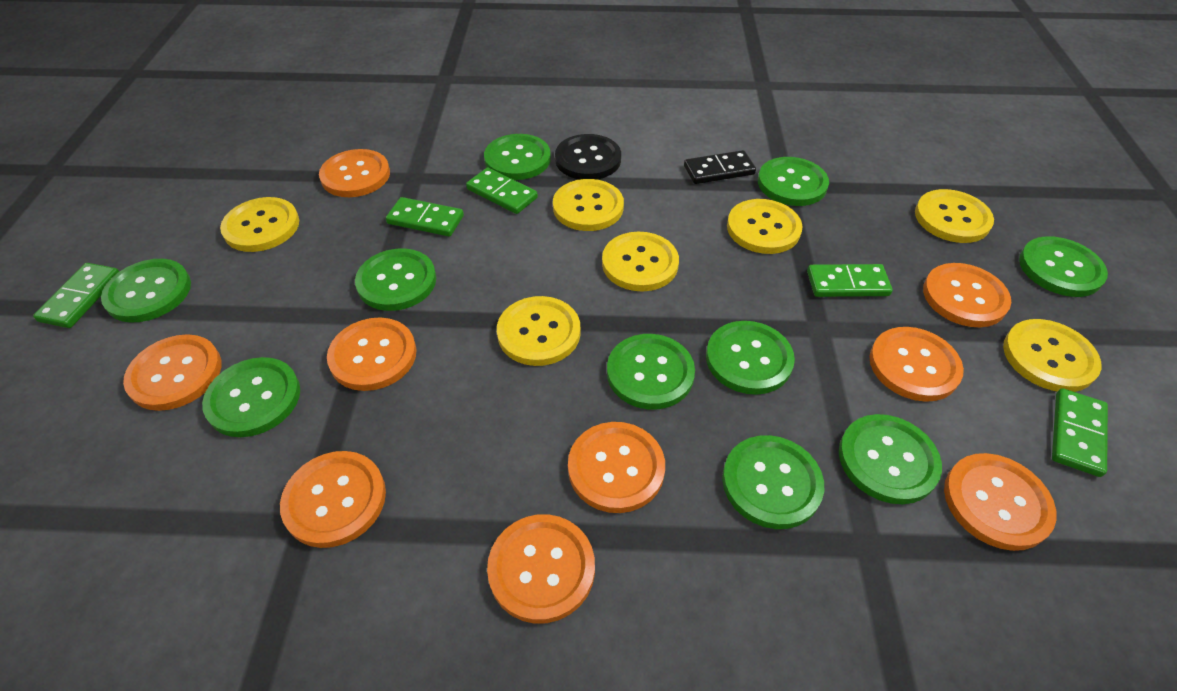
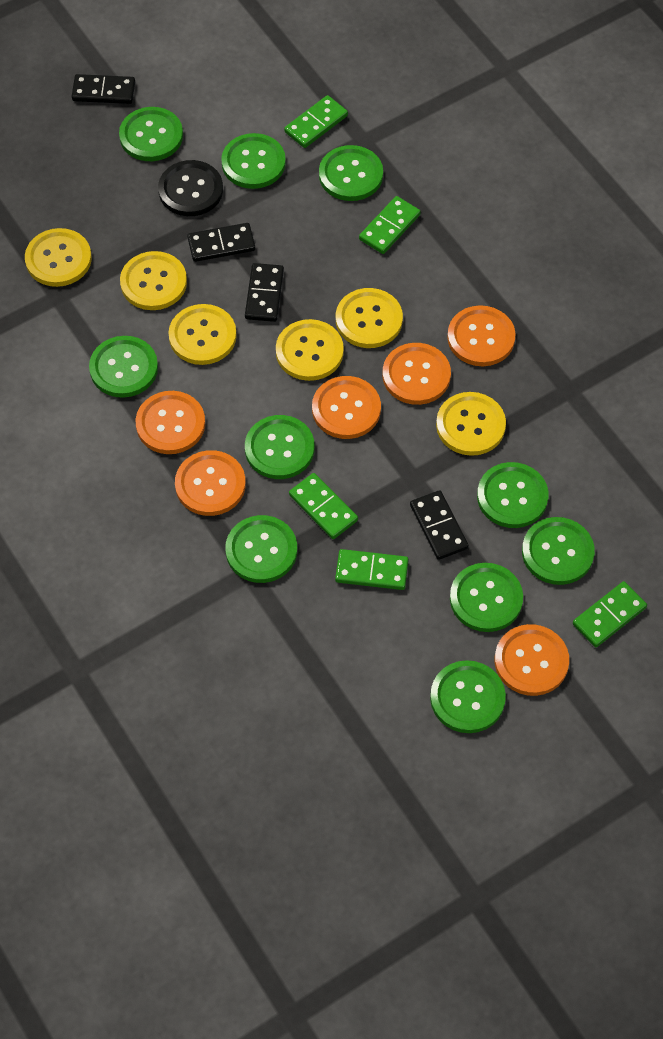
black domino: 1 -> 4
orange button: 9 -> 6
yellow button: 7 -> 6

